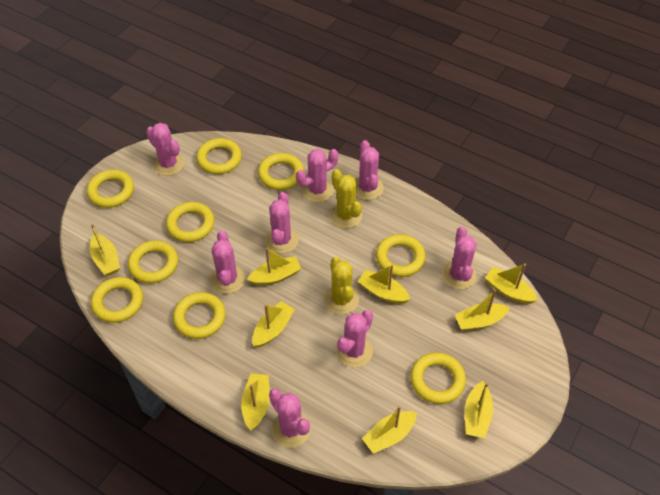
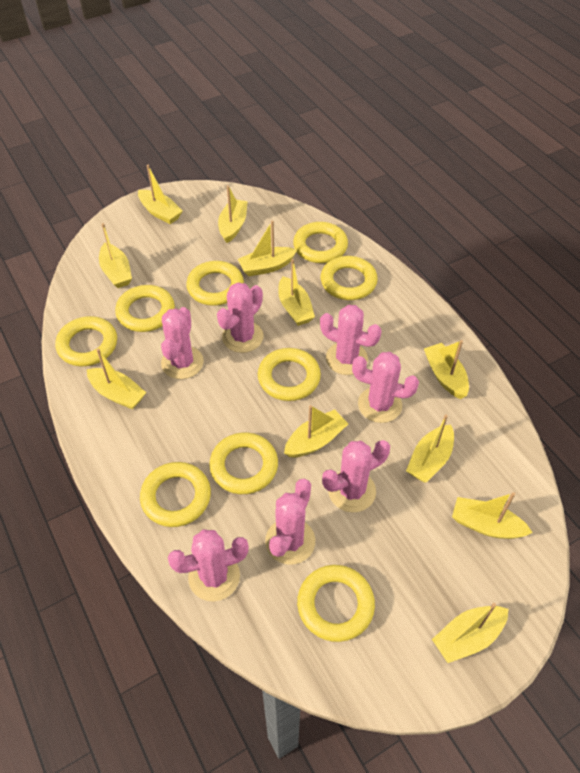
pink cactus: 8 -> 7
yellow boat: 9 -> 11
yellow cactus: 2 -> 0

